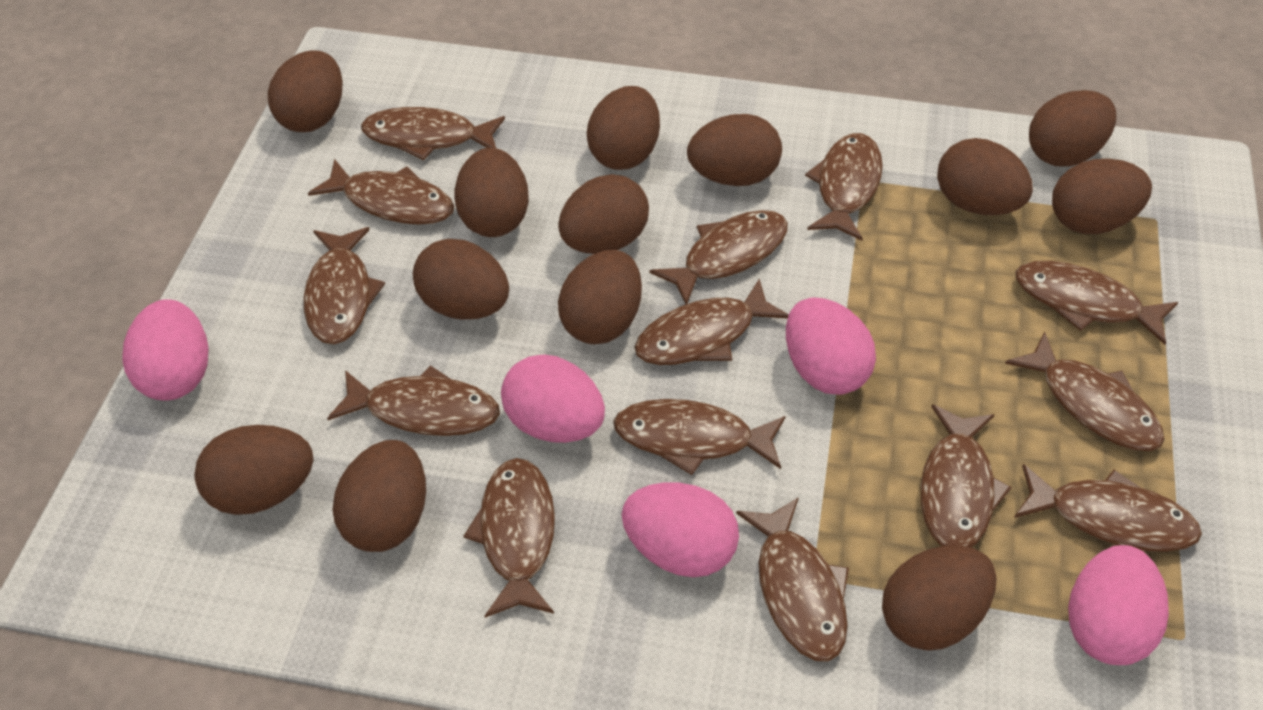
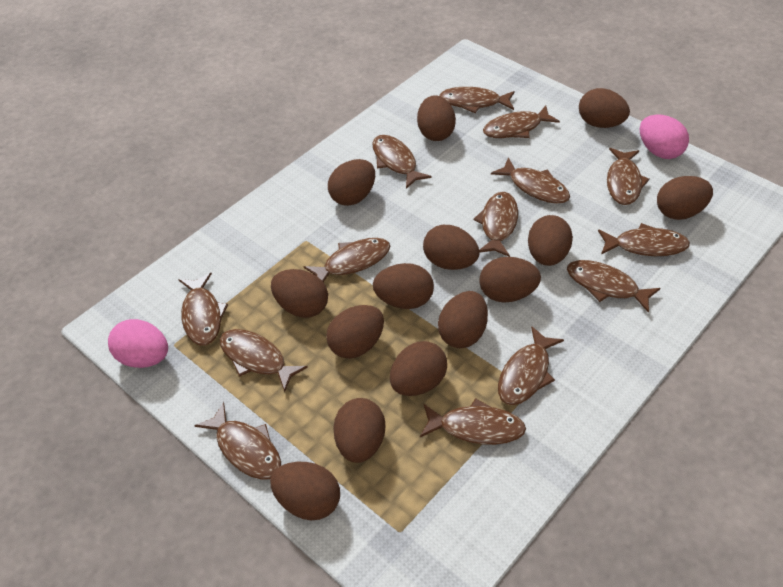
brown egg: 13 -> 14
pink egg: 5 -> 2

